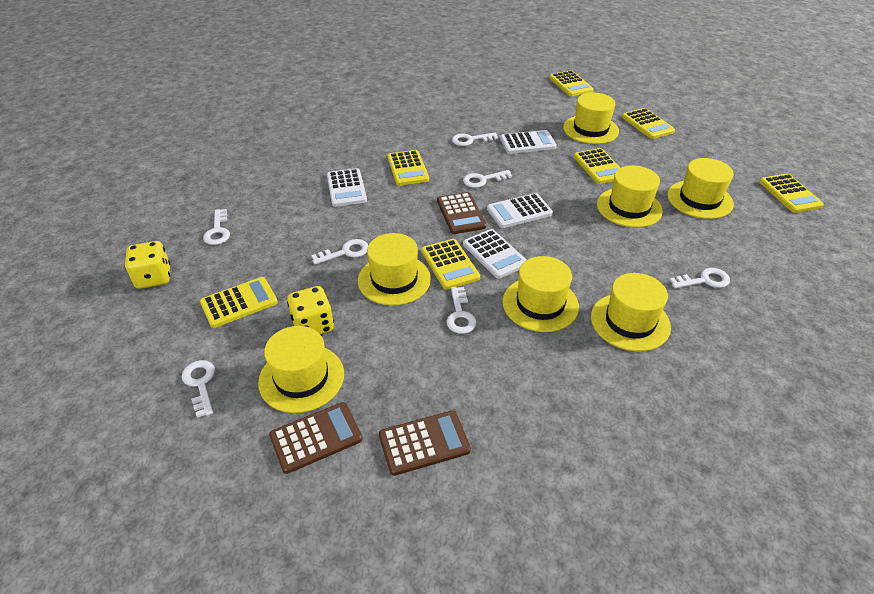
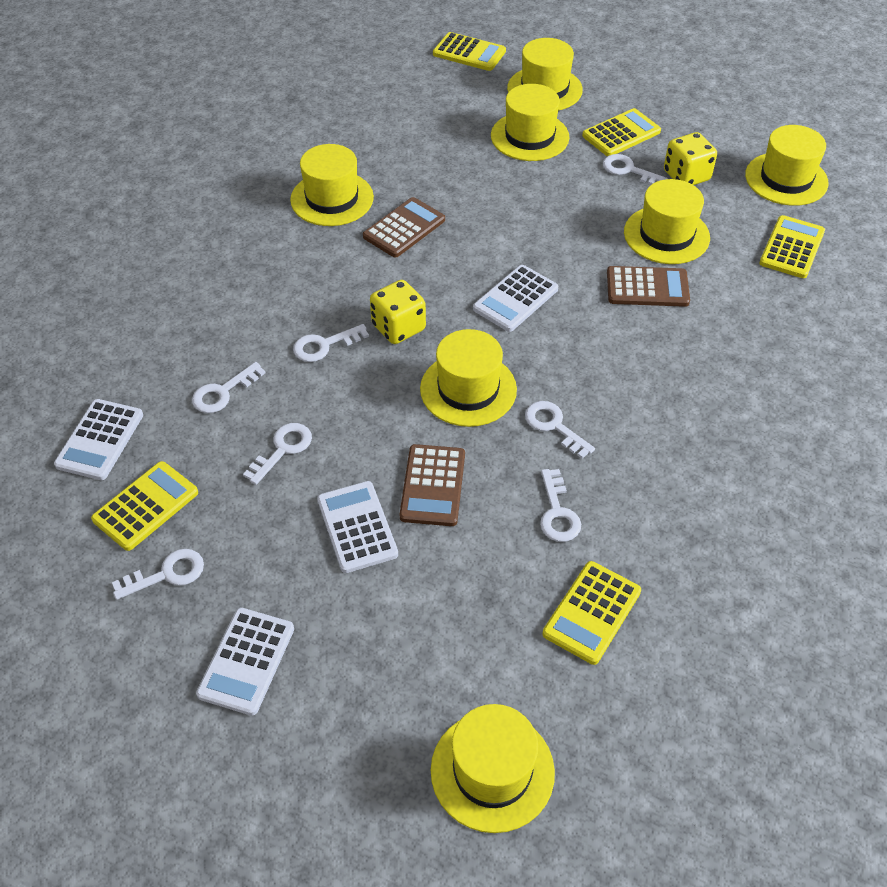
yellow calculator: 7 -> 5

